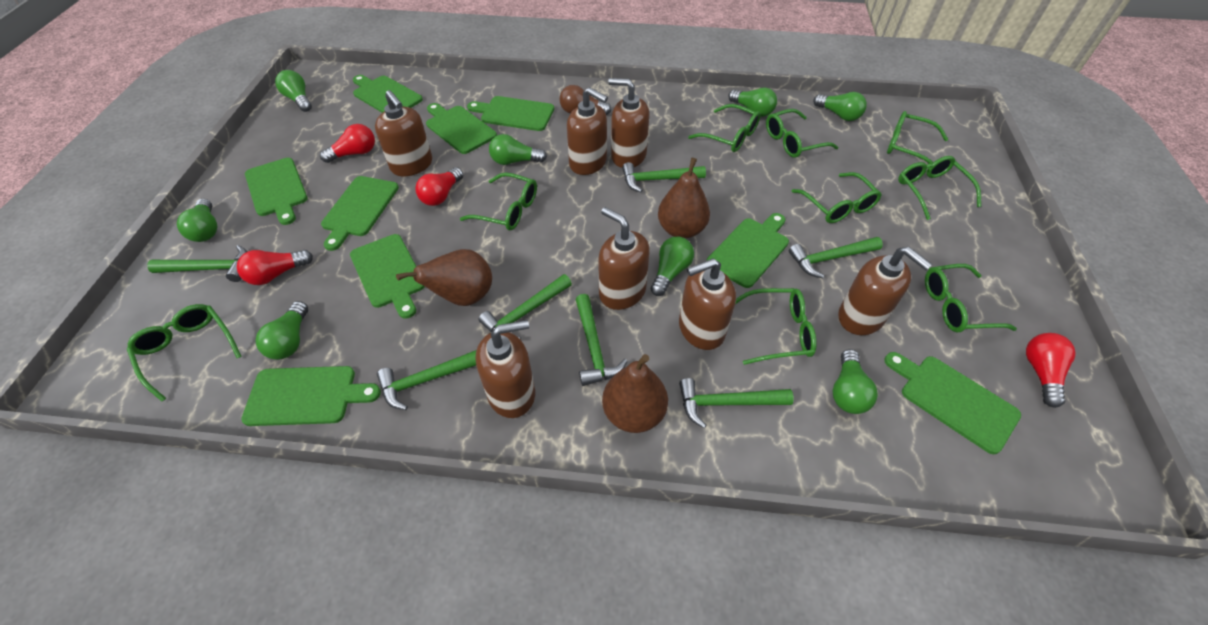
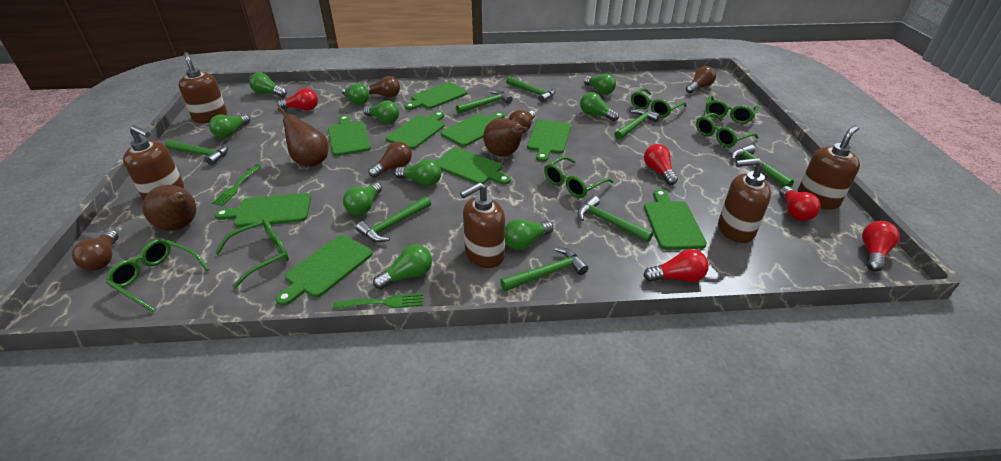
brown light bulb: 1 -> 5
brown soap dispenser: 7 -> 5
green fork: 0 -> 2
green glasses: 9 -> 6
green hammer: 7 -> 8
green light bulb: 8 -> 10
red light bulb: 4 -> 5

